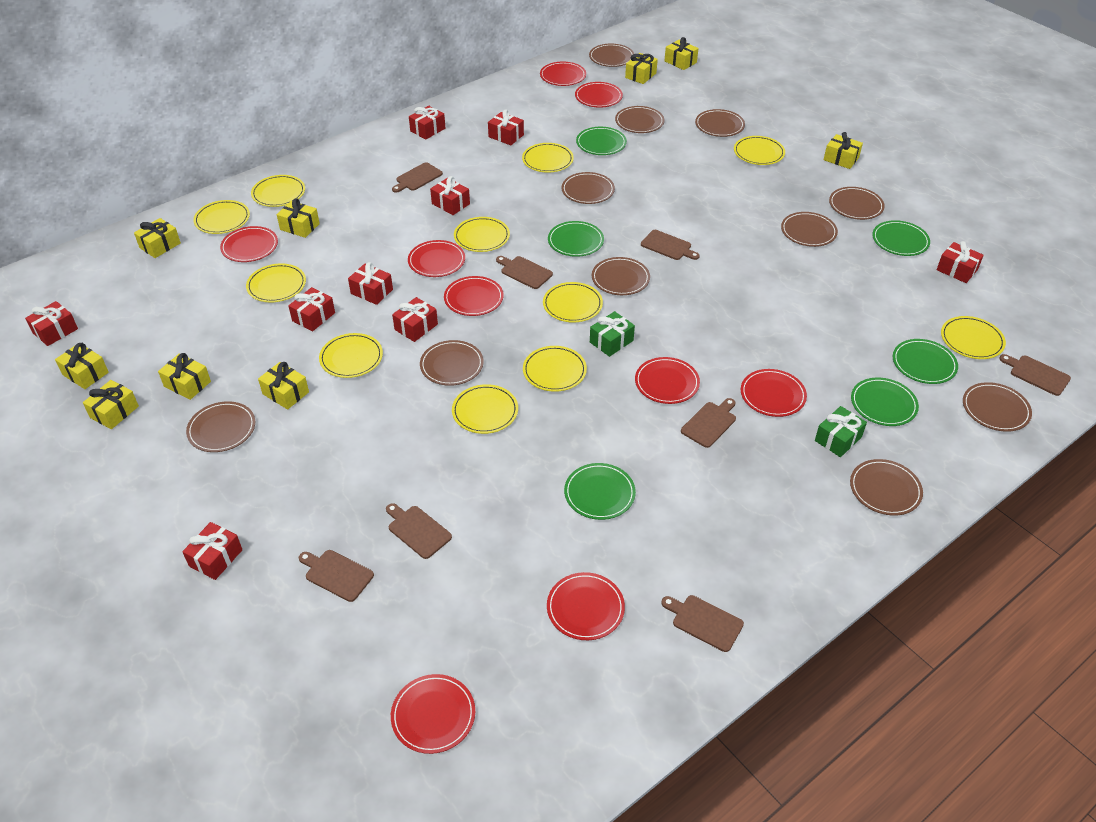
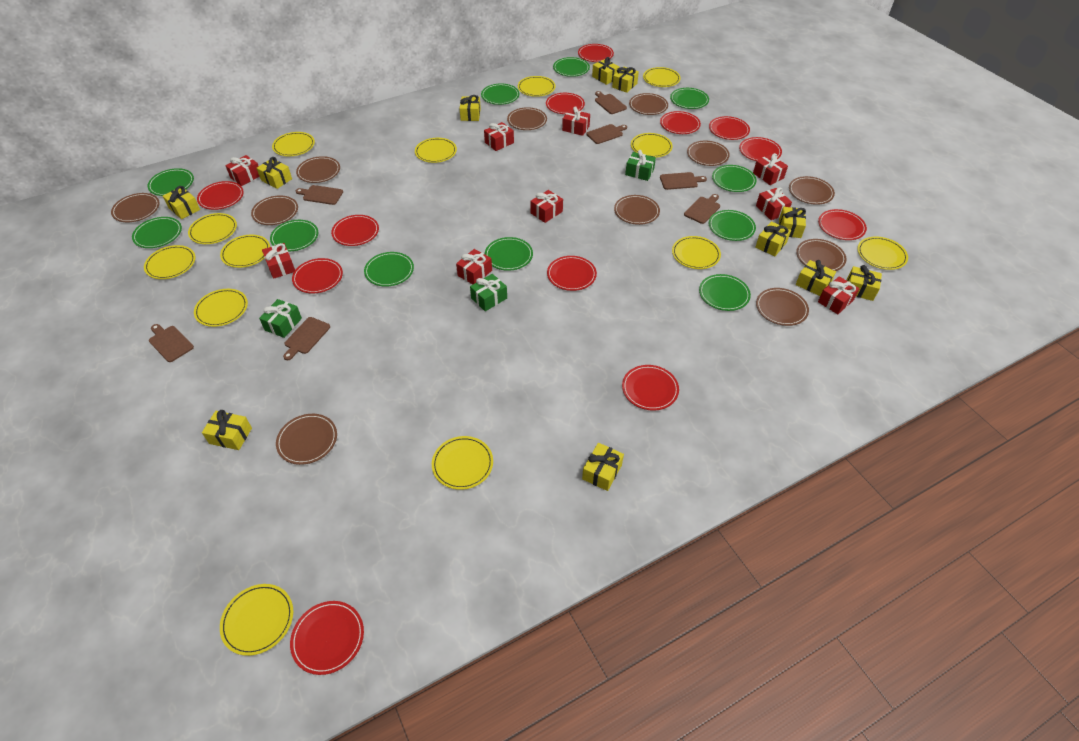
brown cutting board: 8 -> 7
green gift: 2 -> 3
green plate: 6 -> 11
red plate: 9 -> 12
yellow gift: 9 -> 11
yellow plate: 11 -> 13

